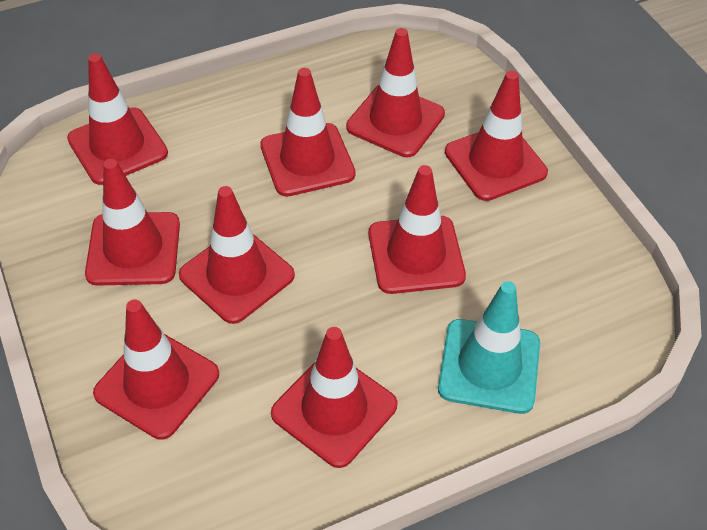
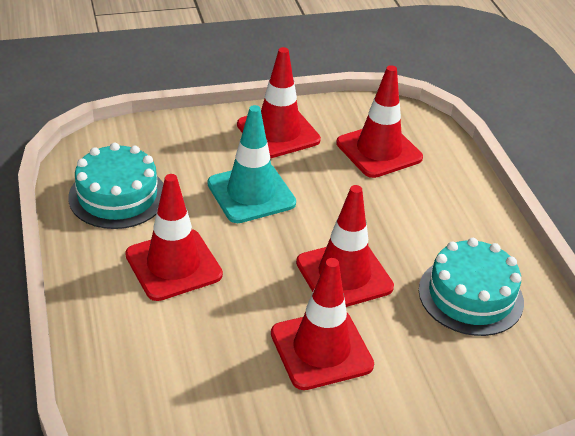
red traffic cone: 9 -> 5
turquoise cake: 0 -> 2

